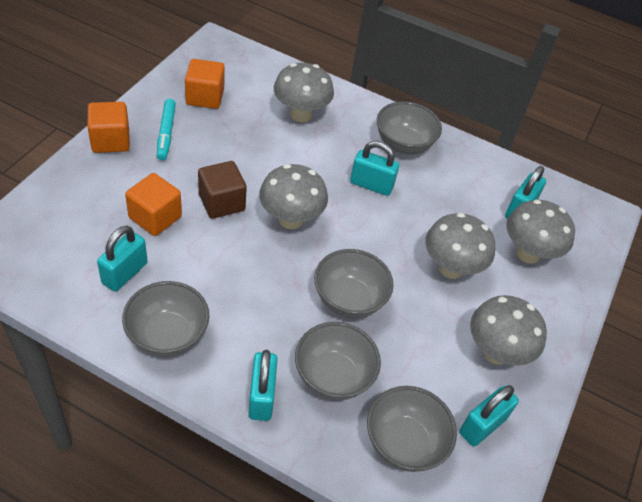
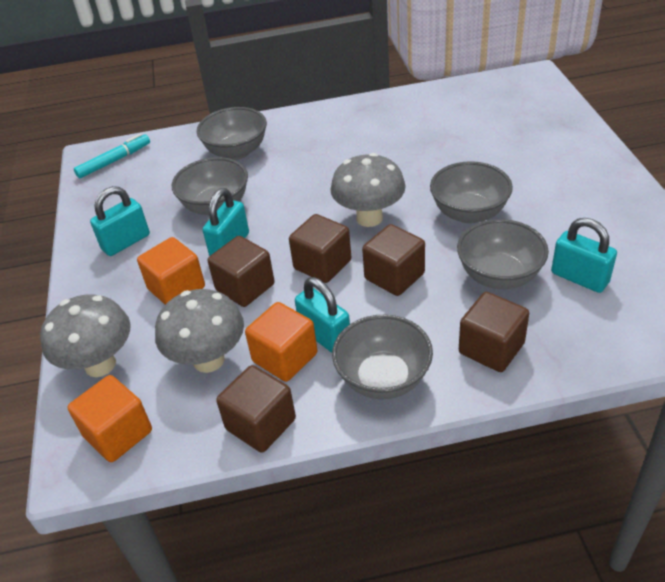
brown cube: 1 -> 5
grey mushroom: 5 -> 3
turquoise padlock: 5 -> 4

